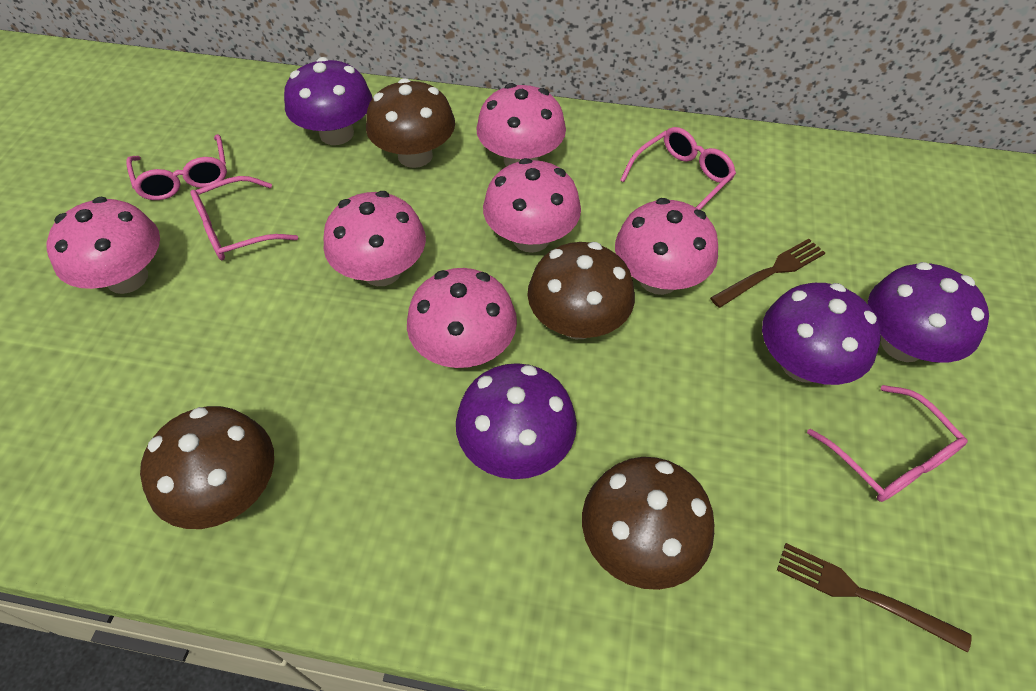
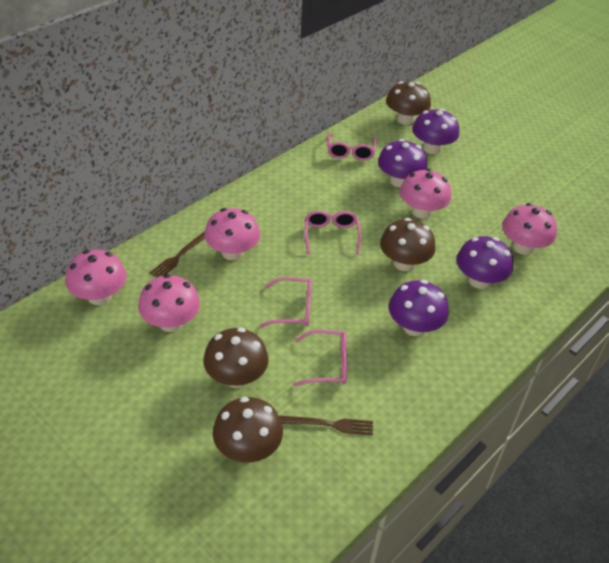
pink mushroom: 6 -> 5

